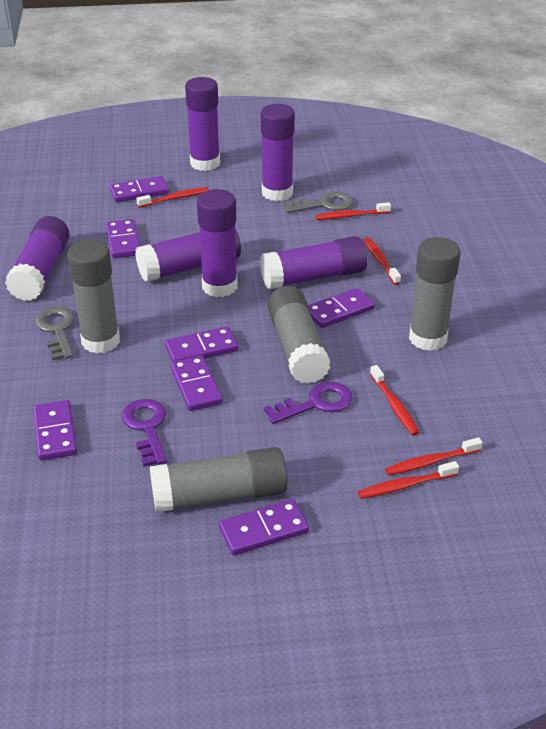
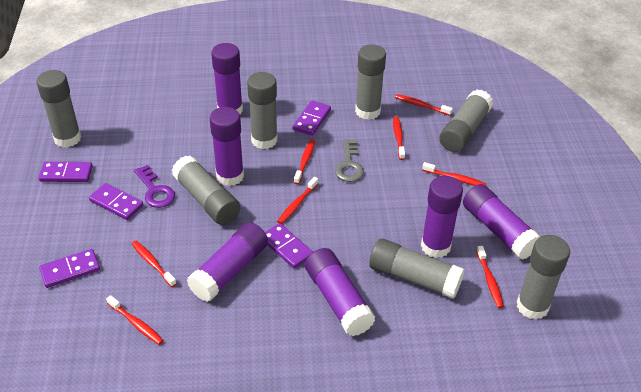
grey glue stick: 4 -> 7
grey key: 2 -> 1
purple domino: 7 -> 5
purple key: 2 -> 1
red toothbrush: 6 -> 8

